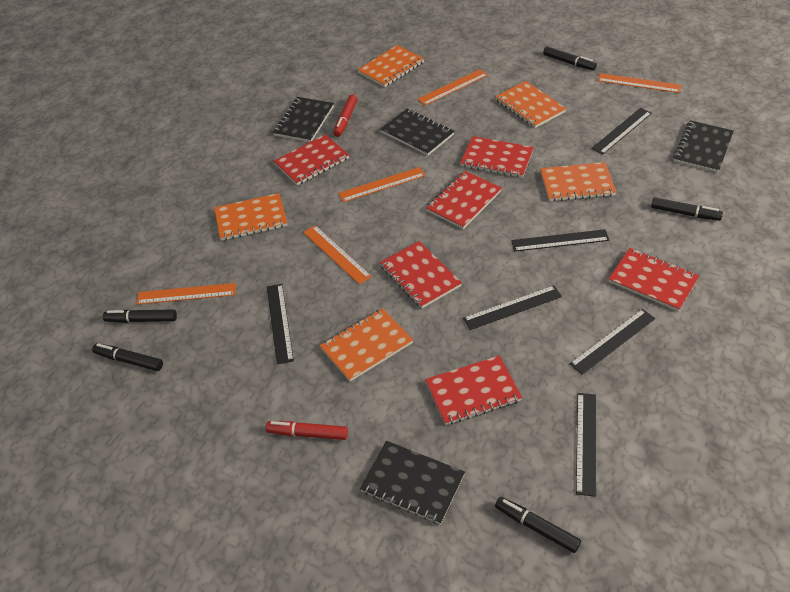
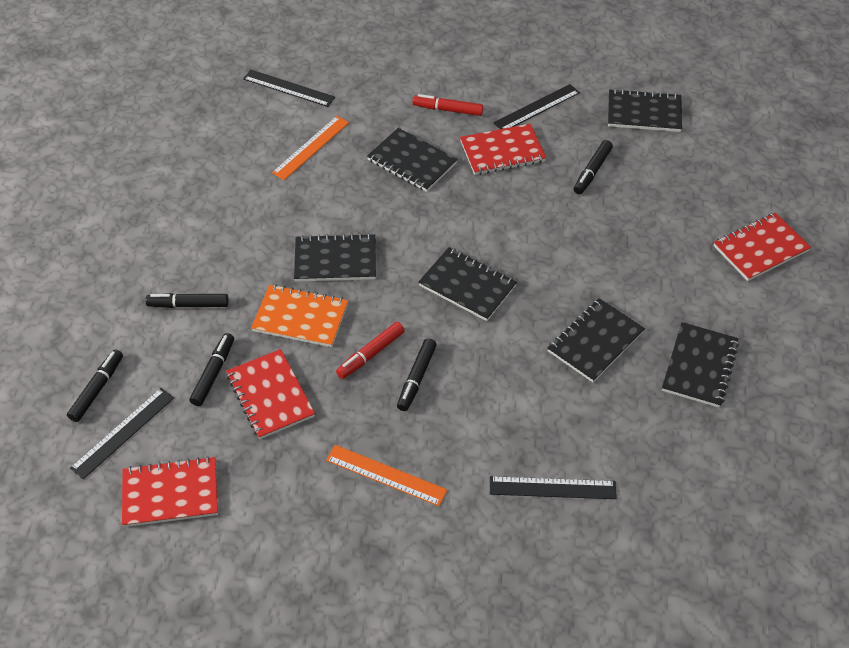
black notebook: 4 -> 6
black ruler: 6 -> 4
orange notebook: 5 -> 1
orange ruler: 5 -> 2
red notebook: 6 -> 4

